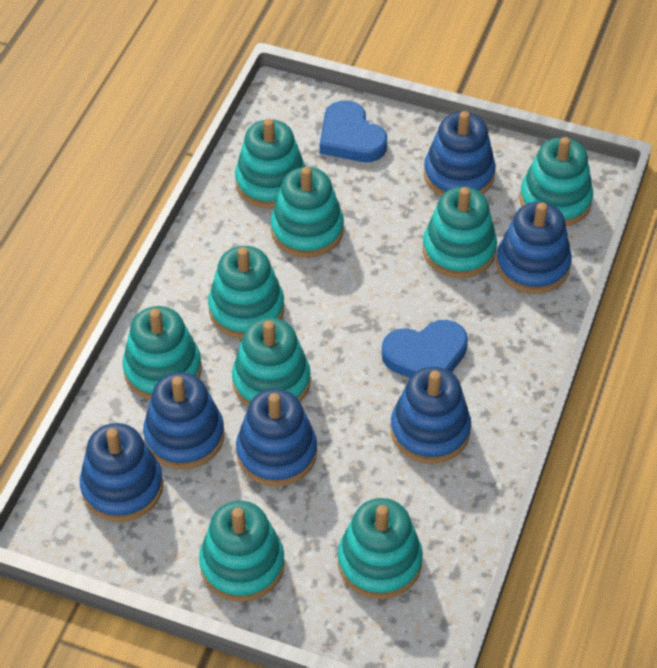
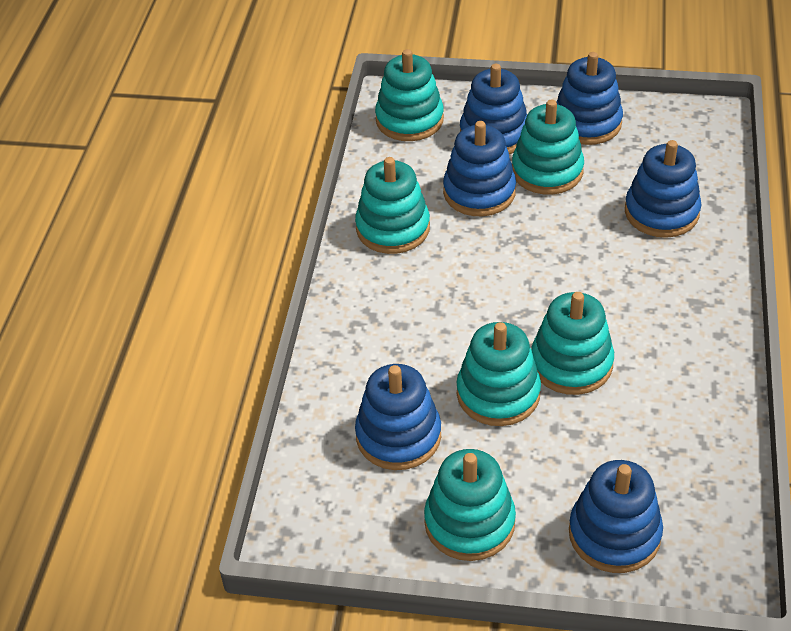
blue heart: 2 -> 0
turquoise stacking toy: 9 -> 6

